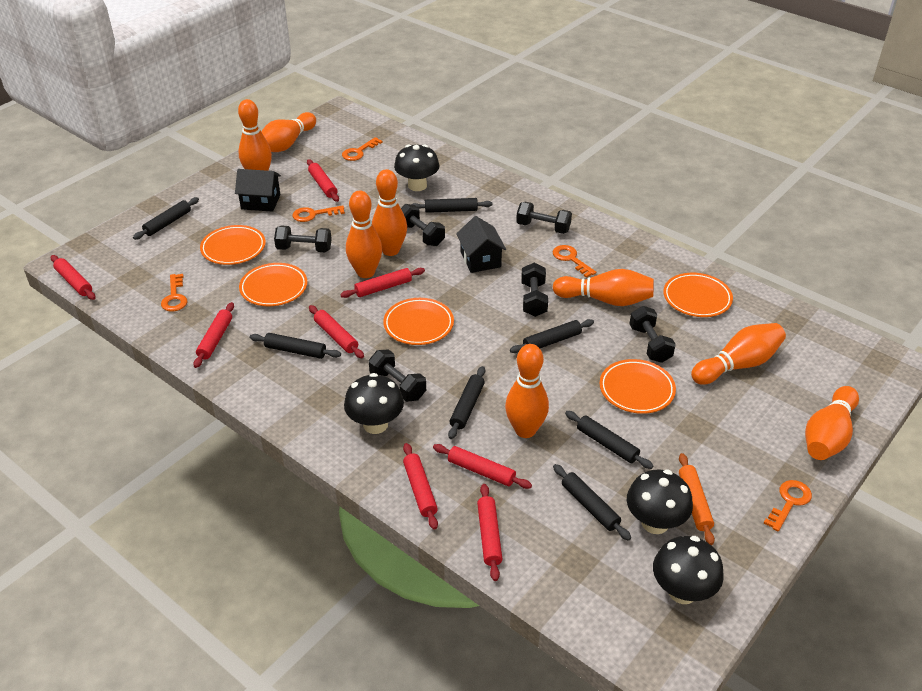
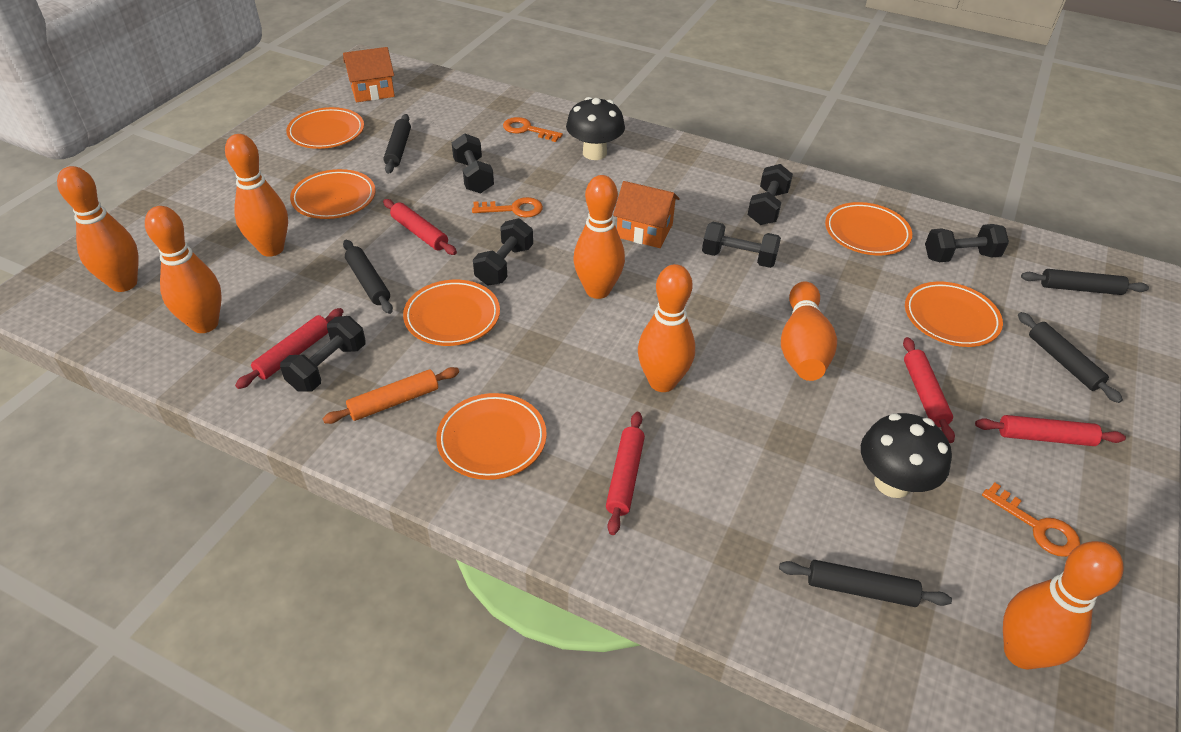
black house: 2 -> 0
black mushroom: 4 -> 2
black rolling pin: 7 -> 5
orange bowling pin: 8 -> 7
orange house: 0 -> 2
orange key: 5 -> 3
orange plate: 5 -> 6
red rolling pin: 8 -> 5

